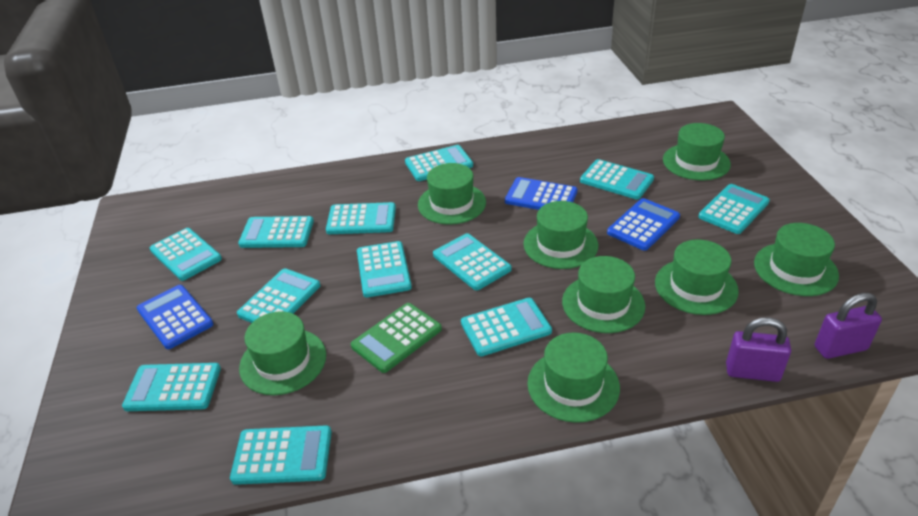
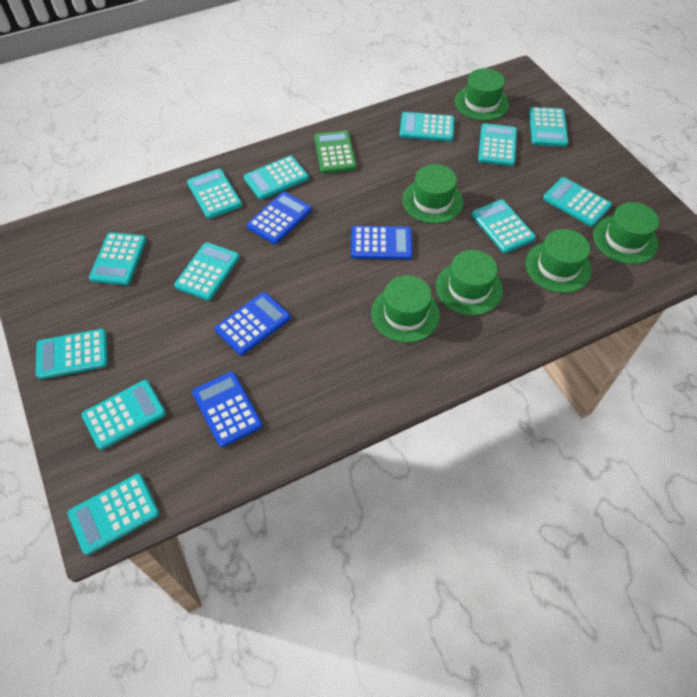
blue calculator: 3 -> 4
green hat: 8 -> 6
purple padlock: 2 -> 0

